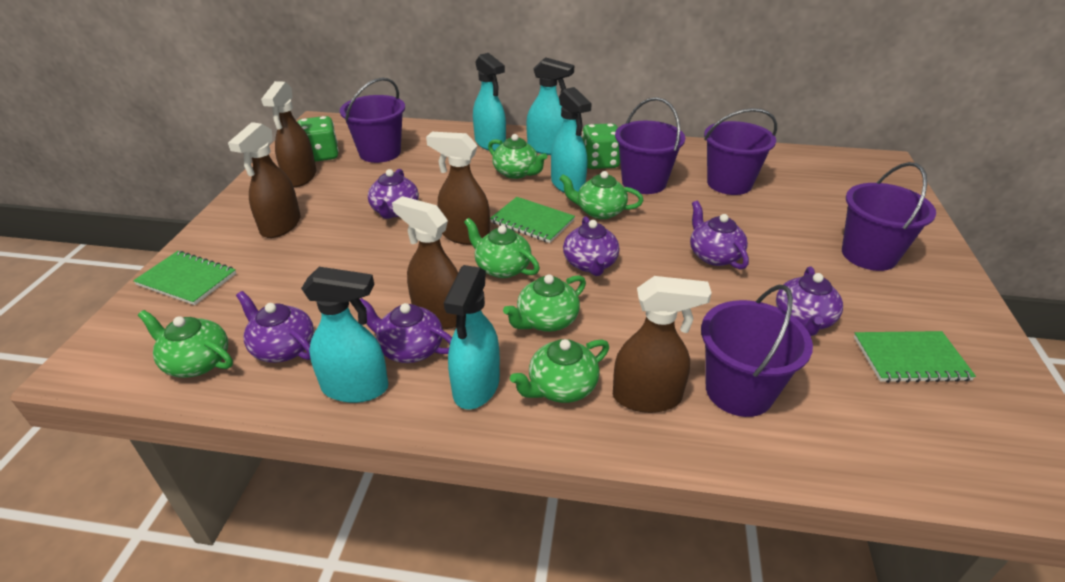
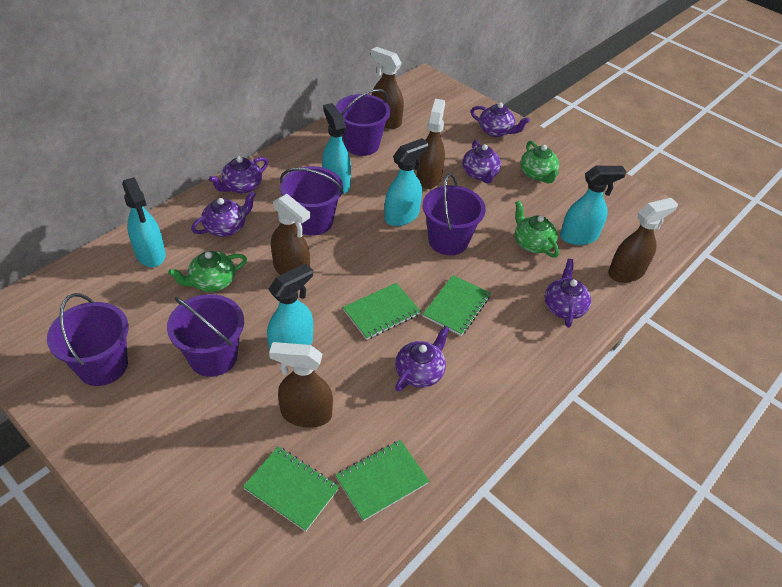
green dice: 2 -> 0
green notebook: 3 -> 4
green teapot: 6 -> 3

